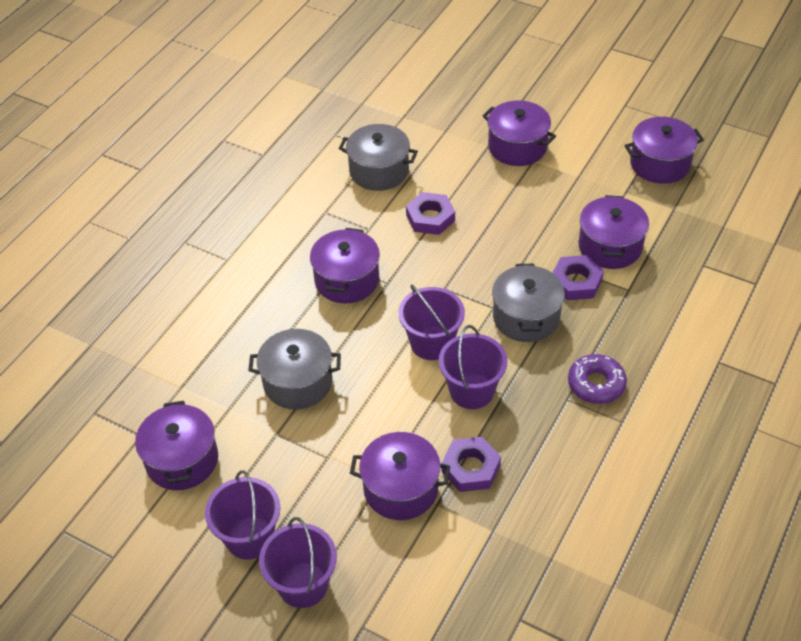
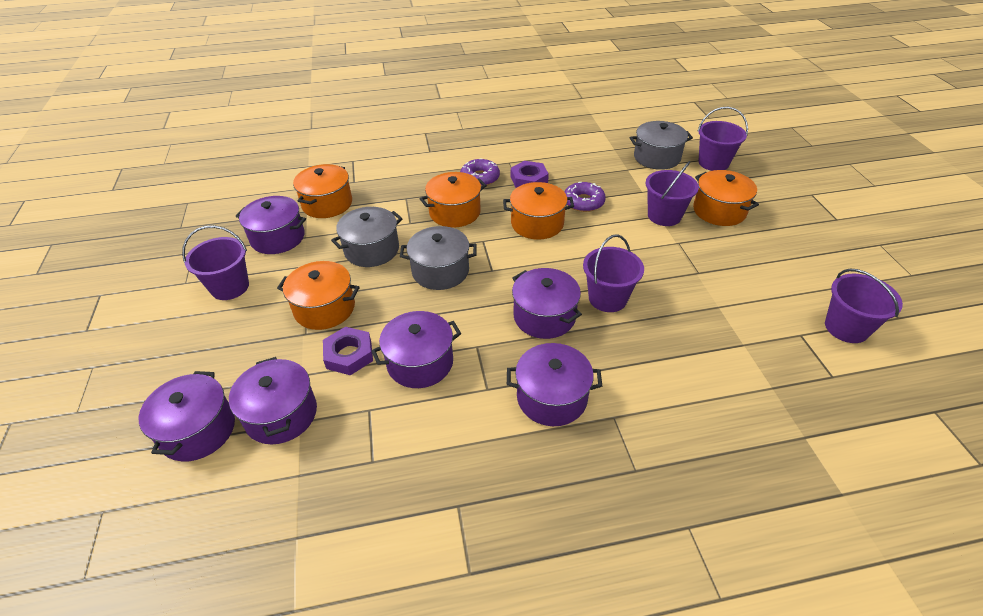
orange pot: 0 -> 5
purple bucket: 4 -> 5
purple donut: 1 -> 2
purple nut: 3 -> 2

